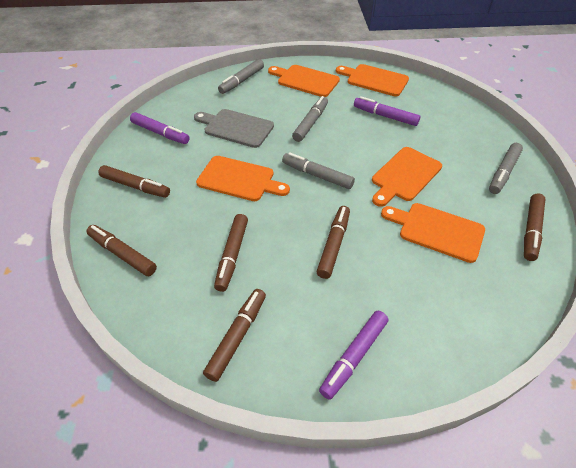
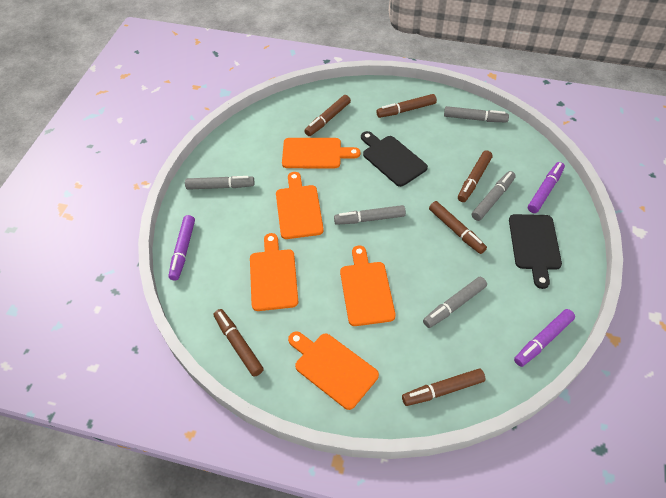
black cutting board: 0 -> 2
grey cutting board: 1 -> 0
grey marker: 4 -> 5

